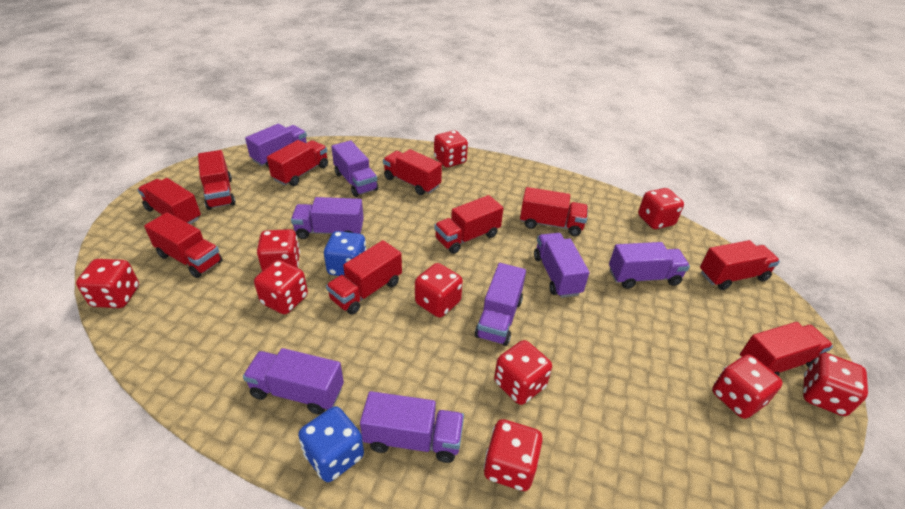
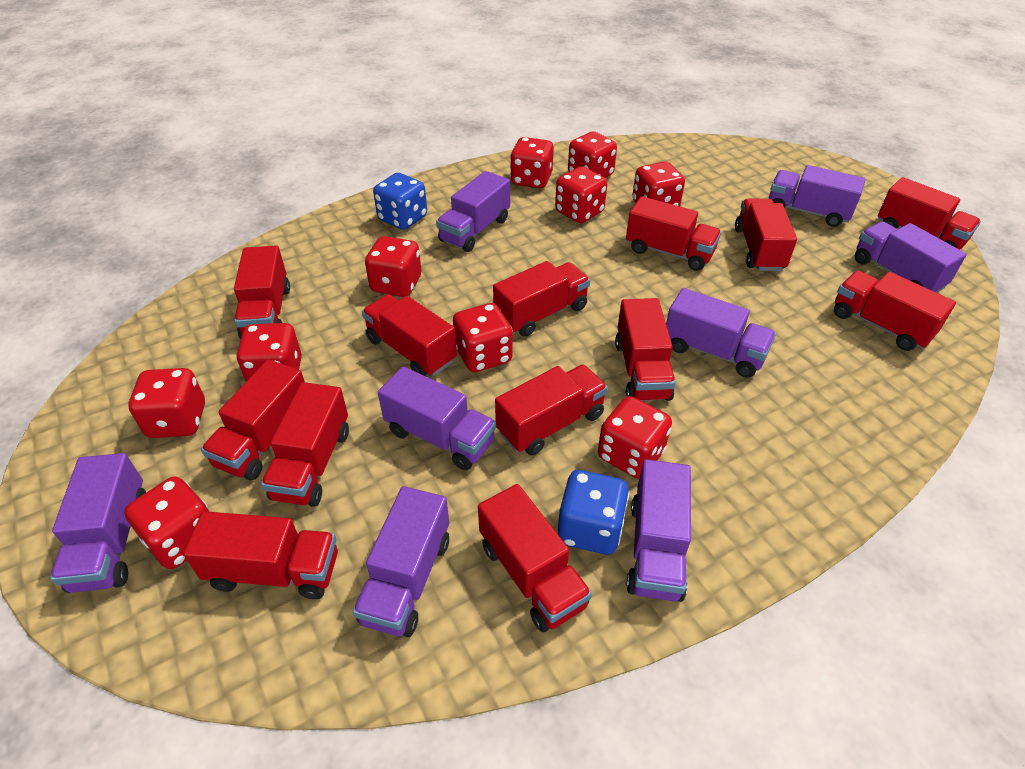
red truck: 10 -> 13

